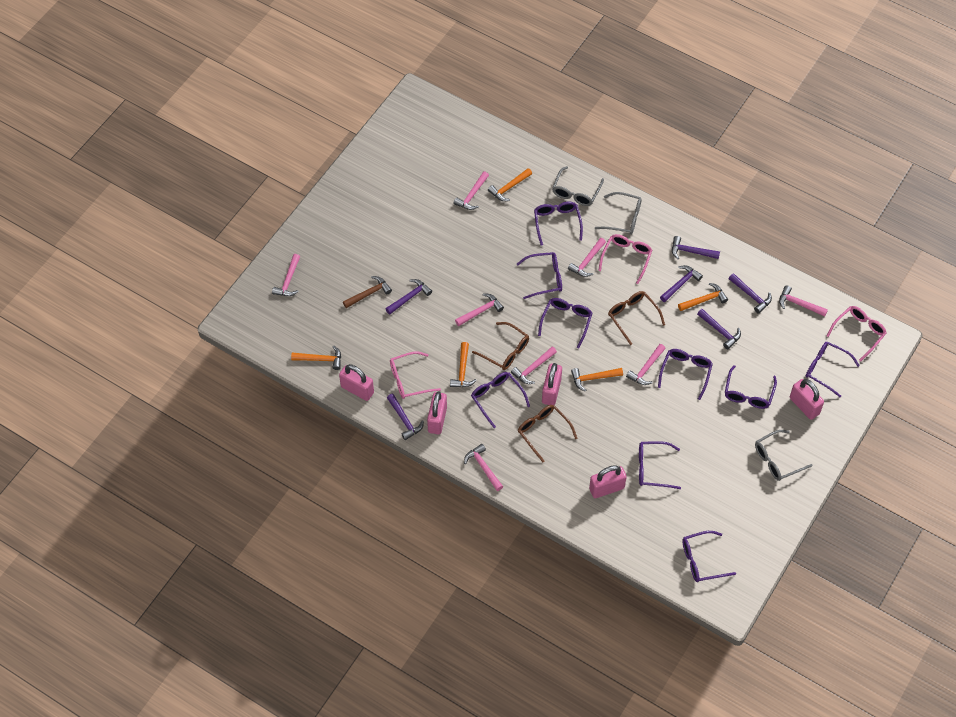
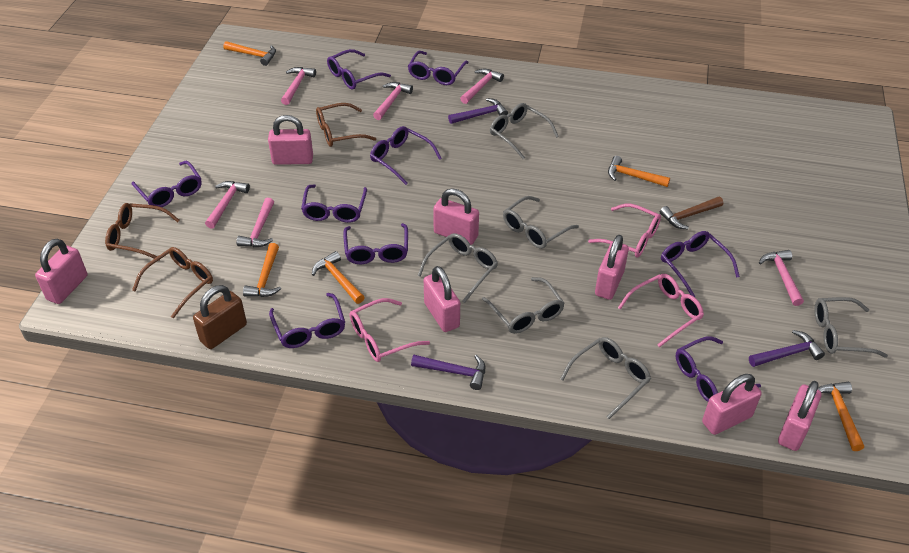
brown padlock: 0 -> 1
grey glasses: 3 -> 6
pink hammer: 8 -> 6
pink padlock: 5 -> 7
purple hammer: 6 -> 3

